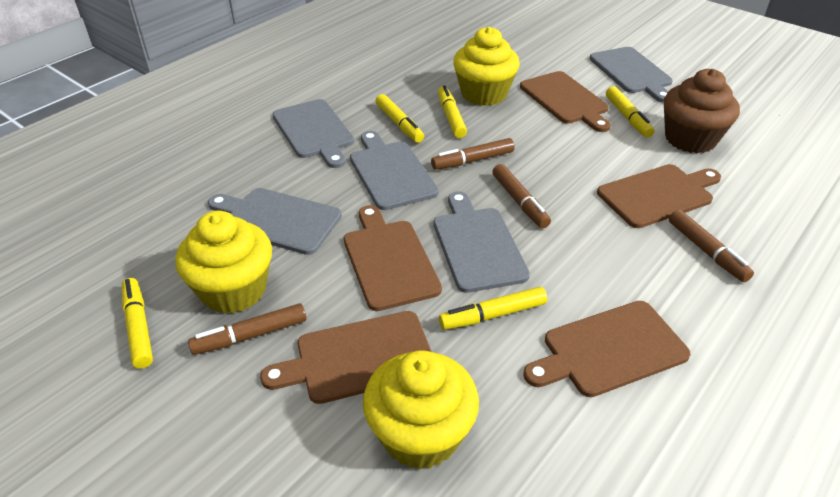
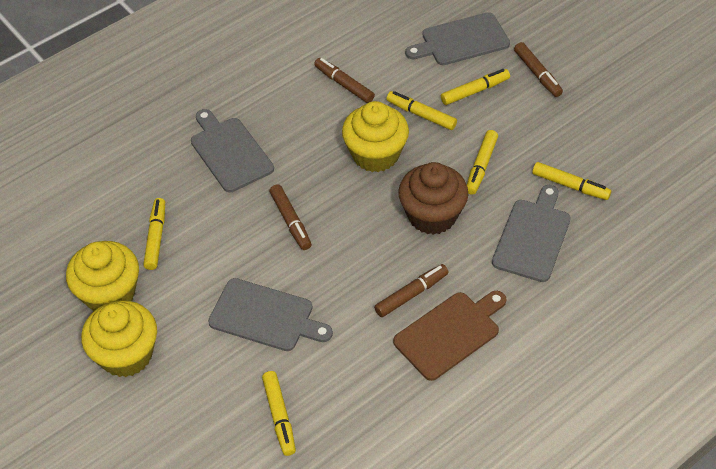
brown cutting board: 5 -> 1
grey cutting board: 5 -> 4
yellow marker: 5 -> 6

